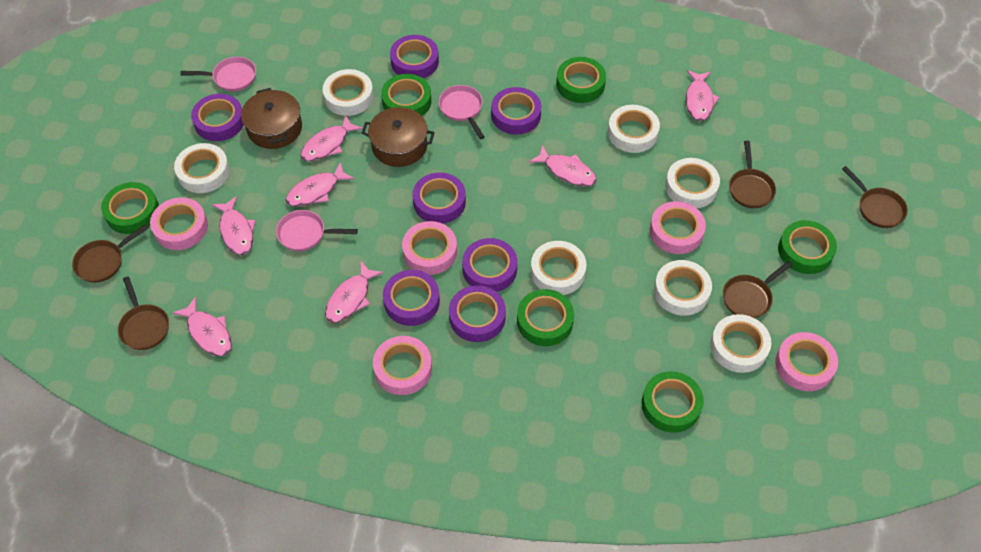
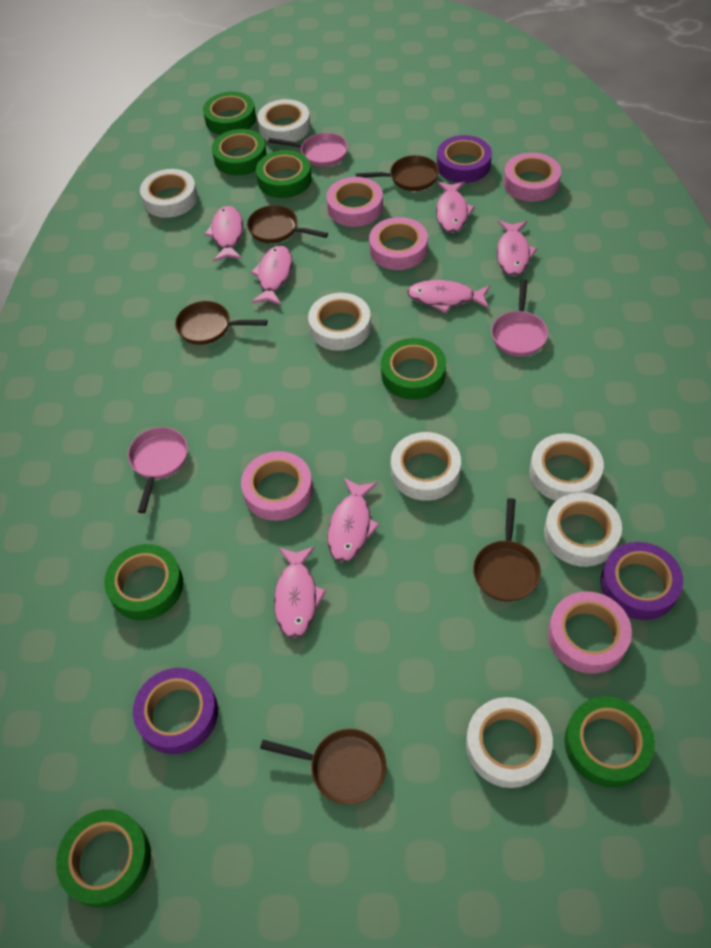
brown pot: 2 -> 0
green tape: 6 -> 7
purple tape: 7 -> 3

